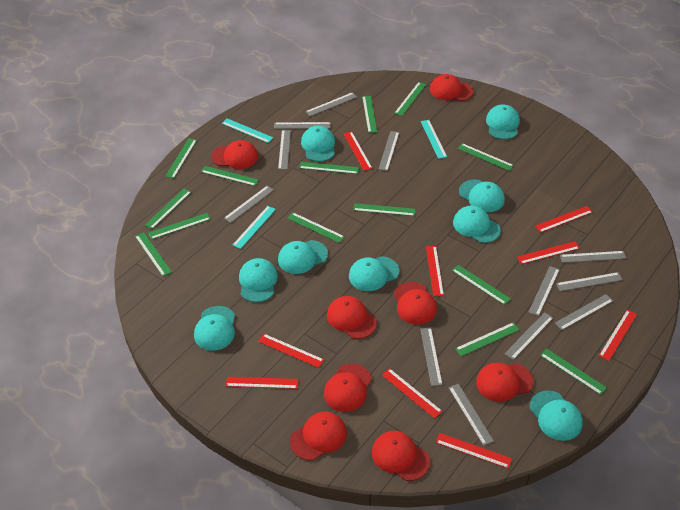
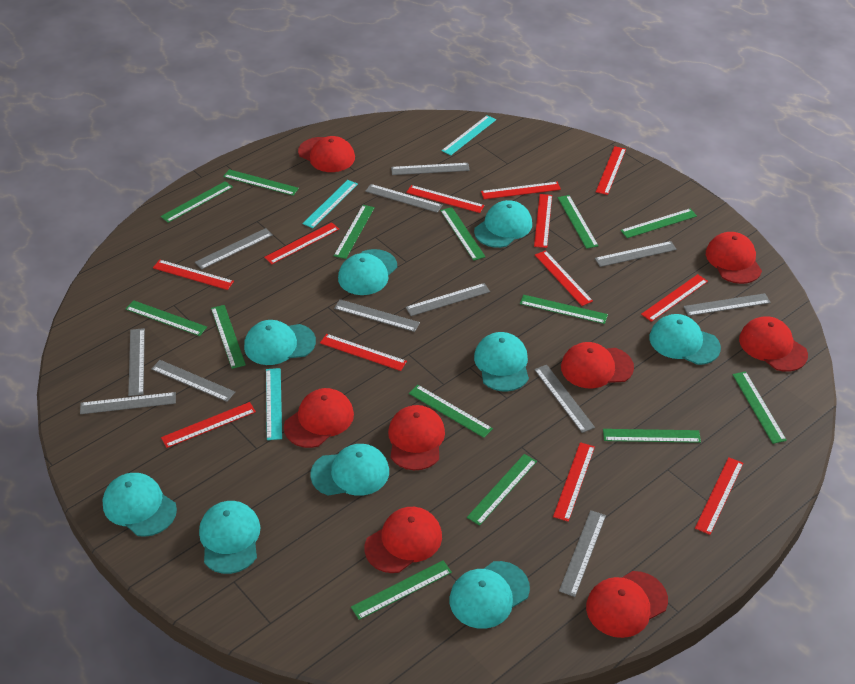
red ruler: 9 -> 12

